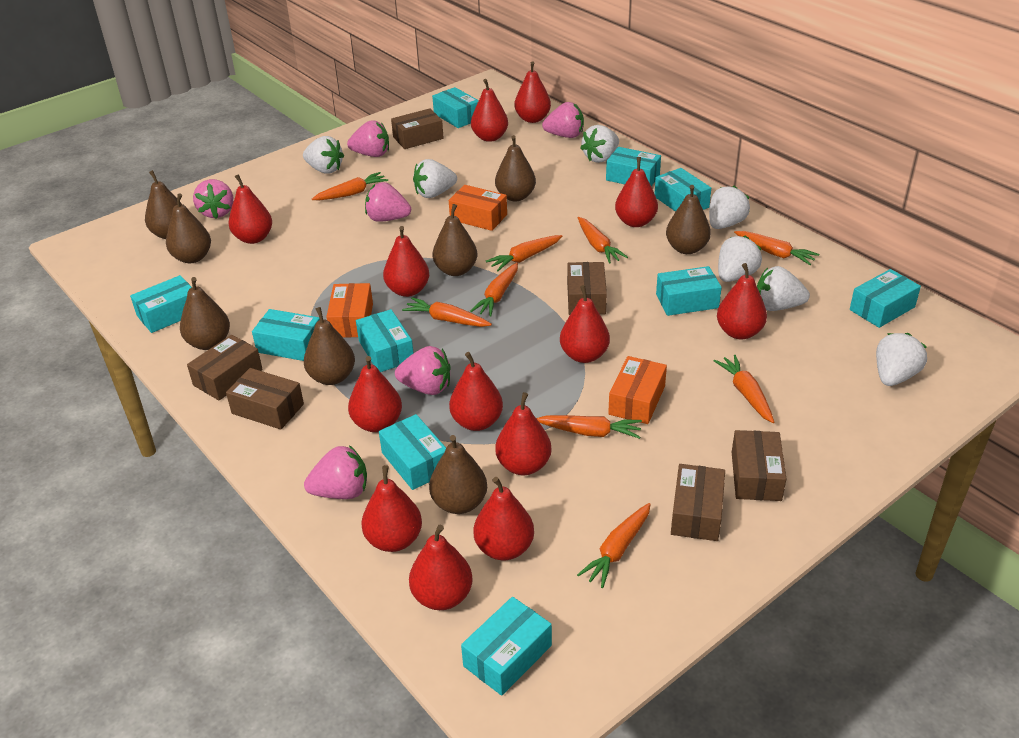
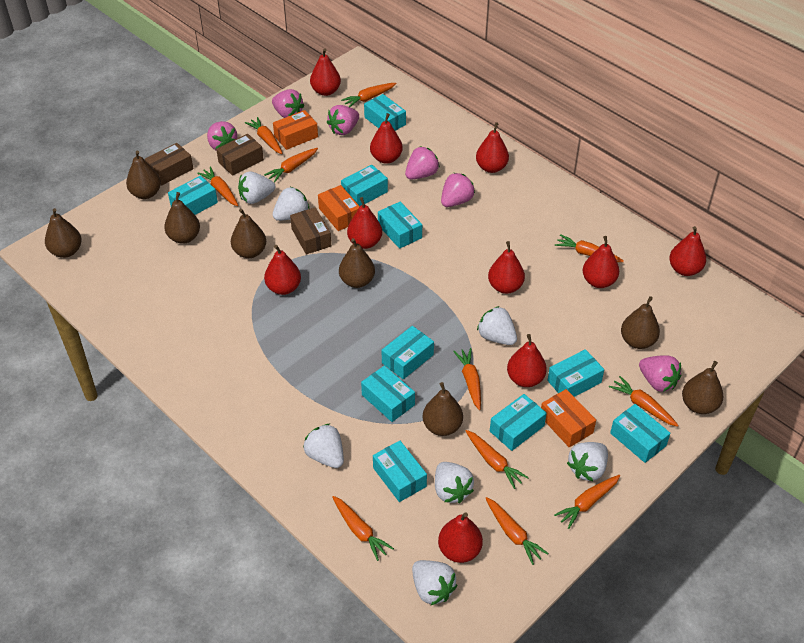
brown box: 6 -> 3
orange carrot: 9 -> 11
red pear: 13 -> 10

